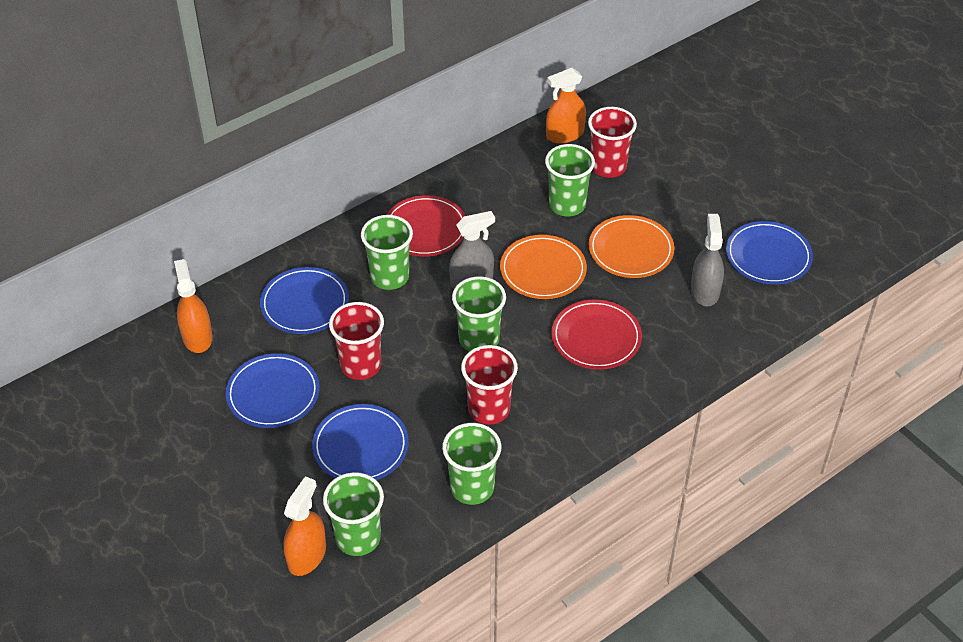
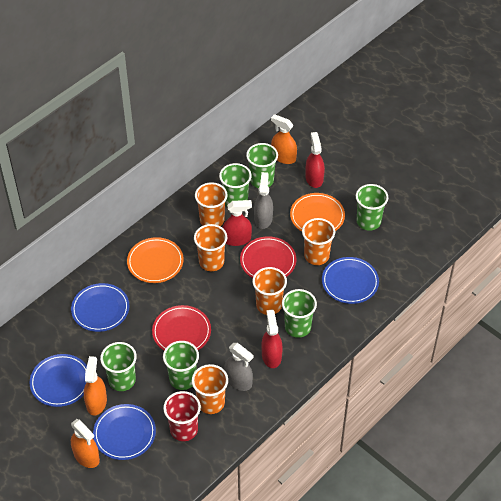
green cup: 5 -> 6
orange cup: 0 -> 5
red cup: 3 -> 1
red spray bottle: 0 -> 3

